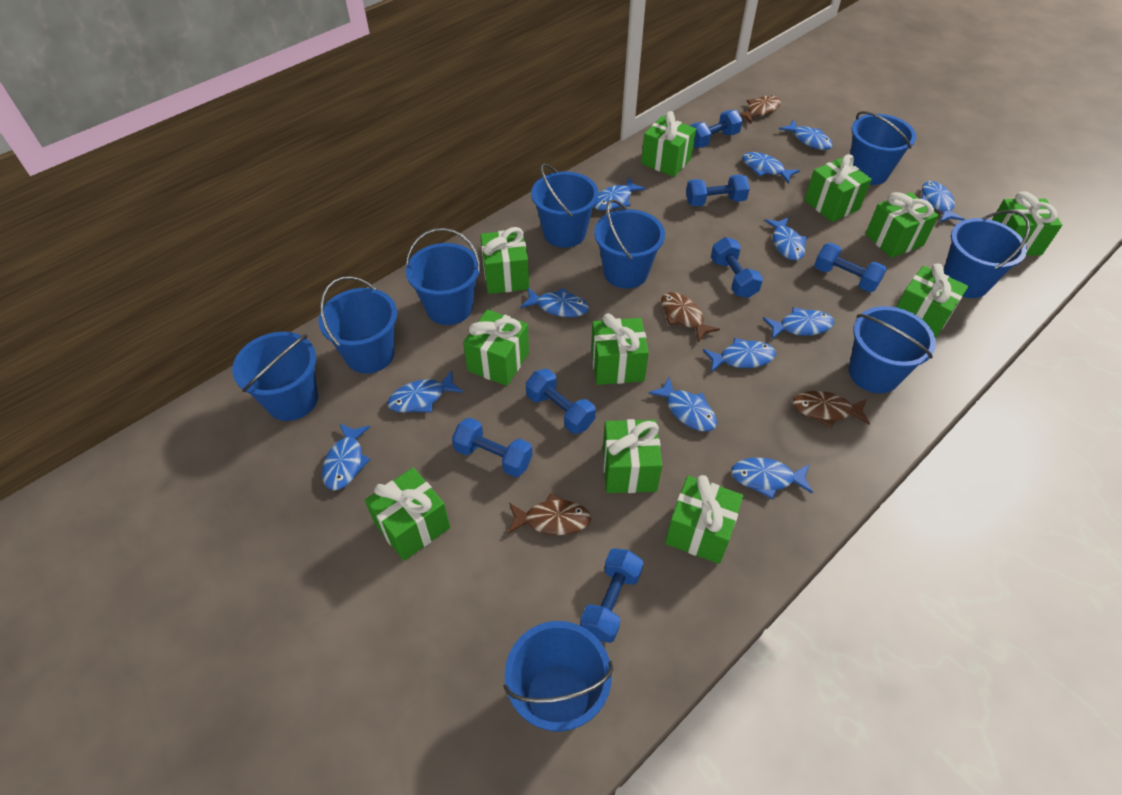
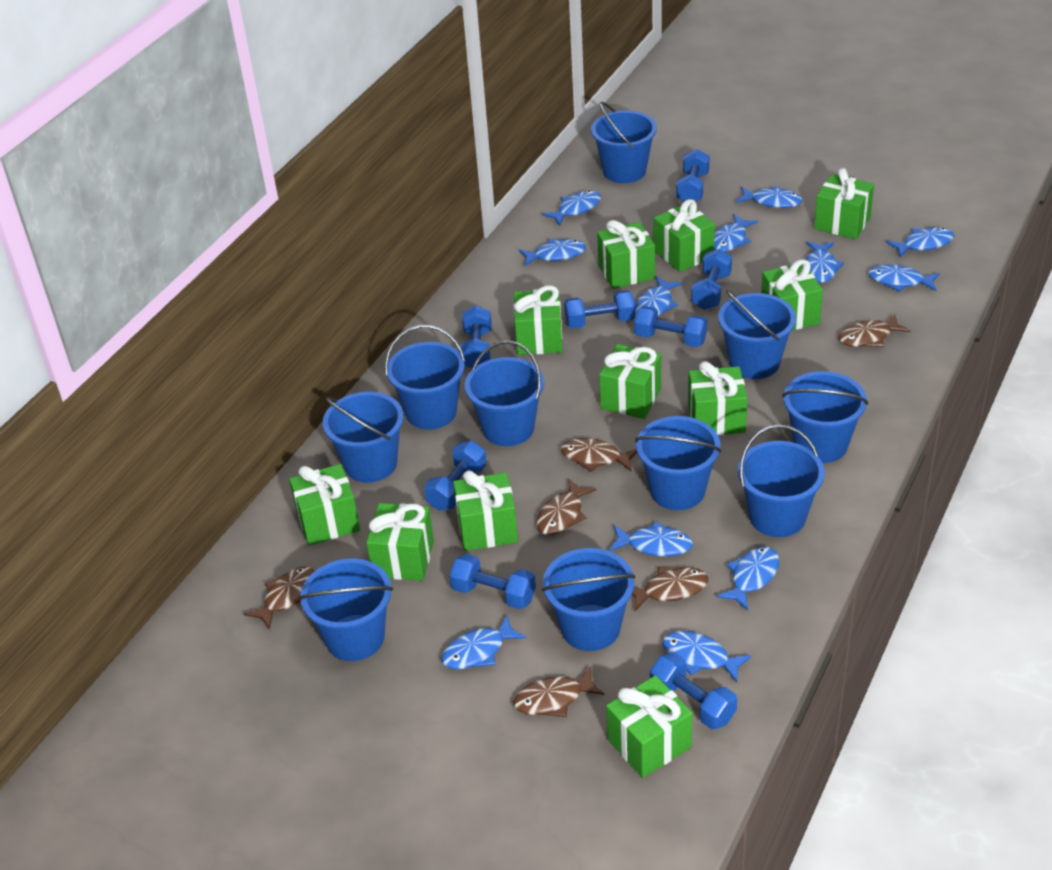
blue bucket: 9 -> 10
blue dumbbell: 7 -> 8
brown fish: 4 -> 6

